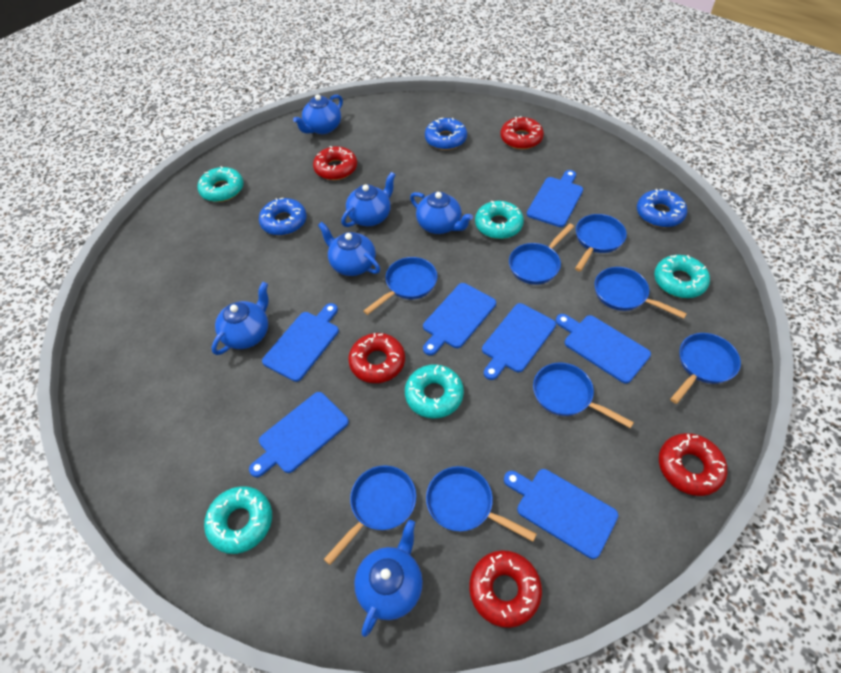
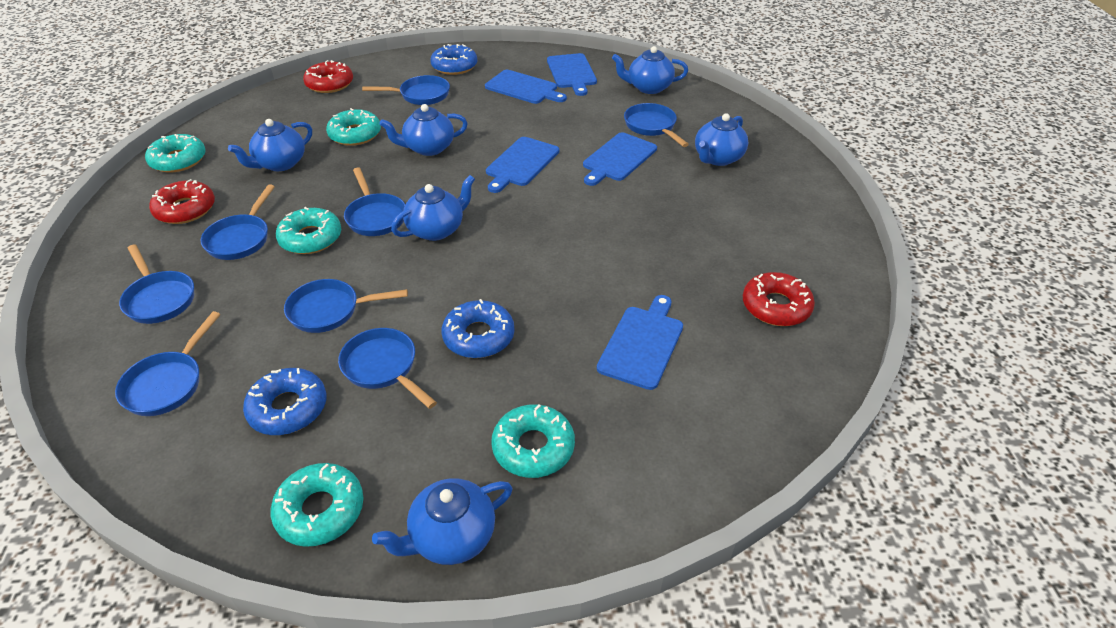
blue cutting board: 7 -> 5
red donut: 5 -> 3

